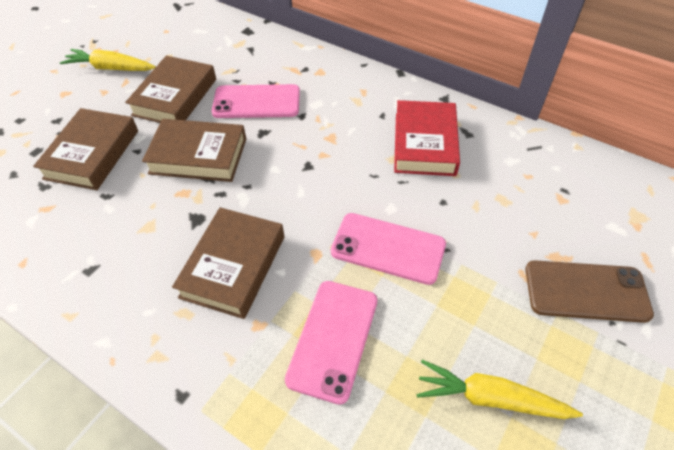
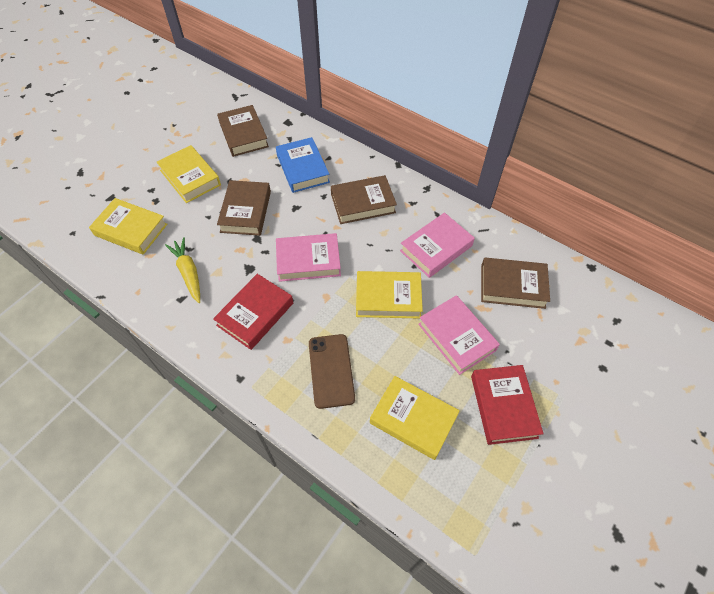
blue book: 0 -> 1
pink book: 0 -> 3
pink phone: 3 -> 0
red book: 1 -> 2
yellow book: 0 -> 4
yellow carrot: 2 -> 1

